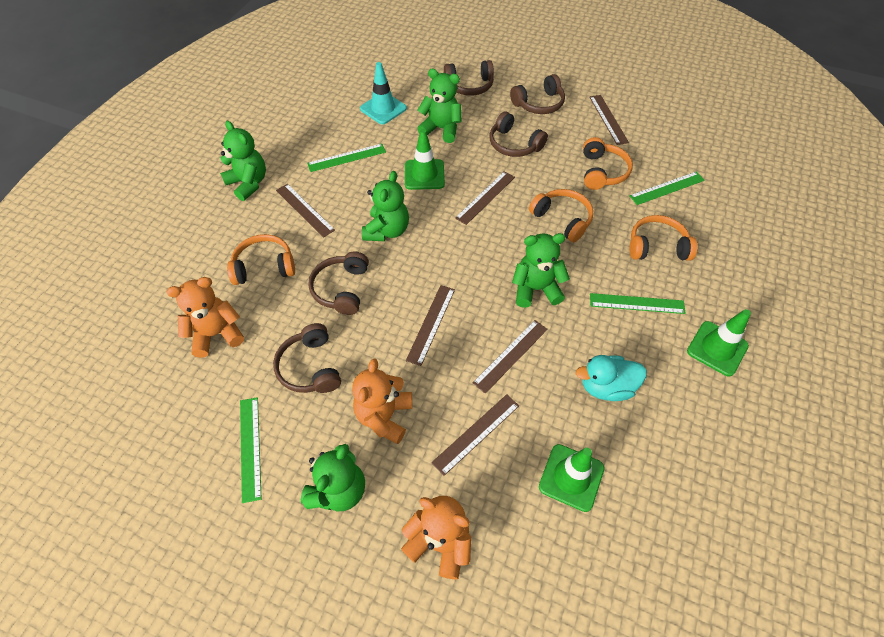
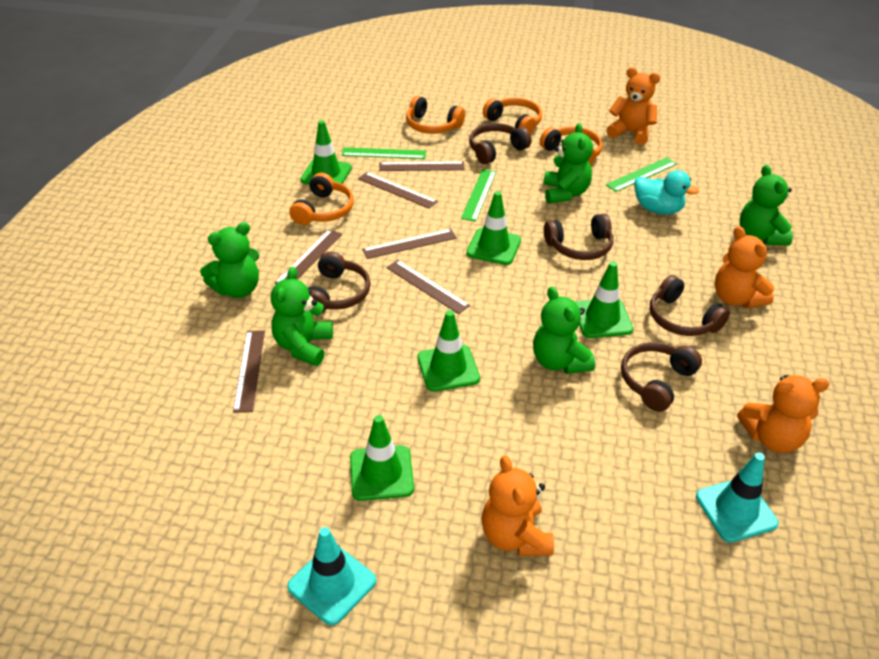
green ruler: 4 -> 3
green traffic cone: 3 -> 5
orange teddy bear: 3 -> 4
turquoise traffic cone: 1 -> 2

